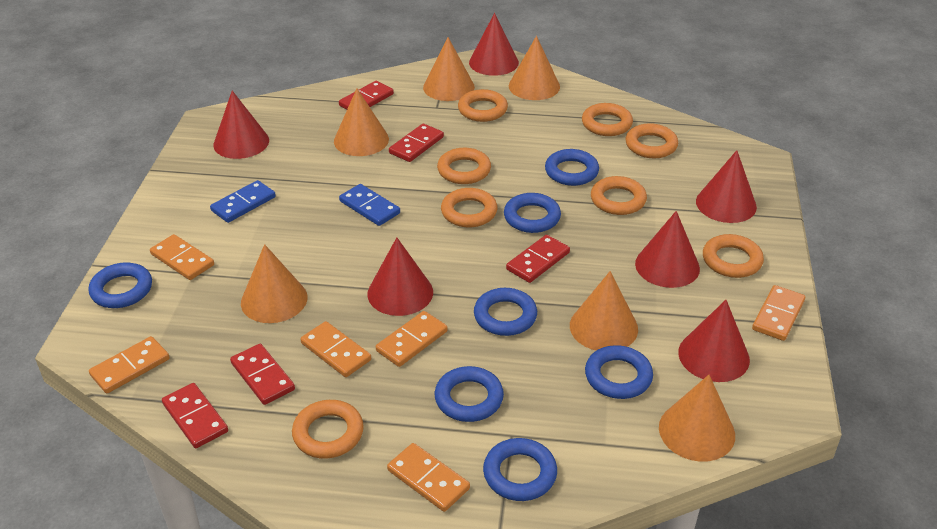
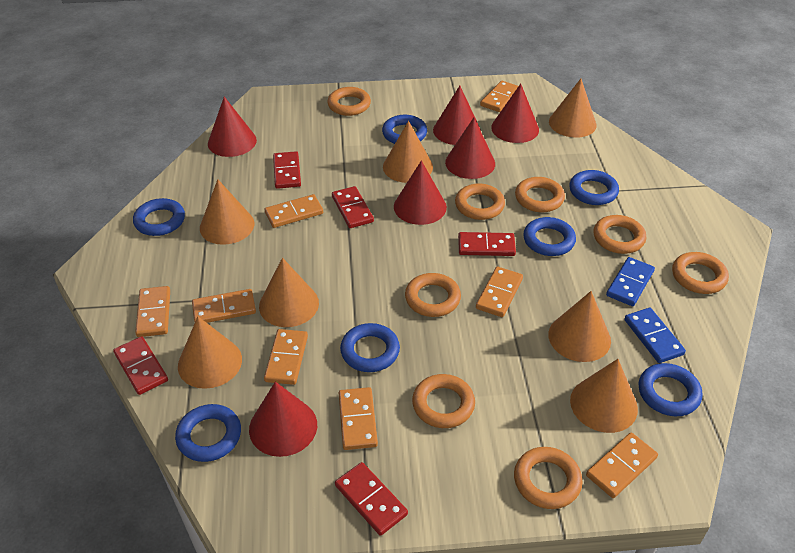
orange cone: 6 -> 7
orange domino: 6 -> 8

